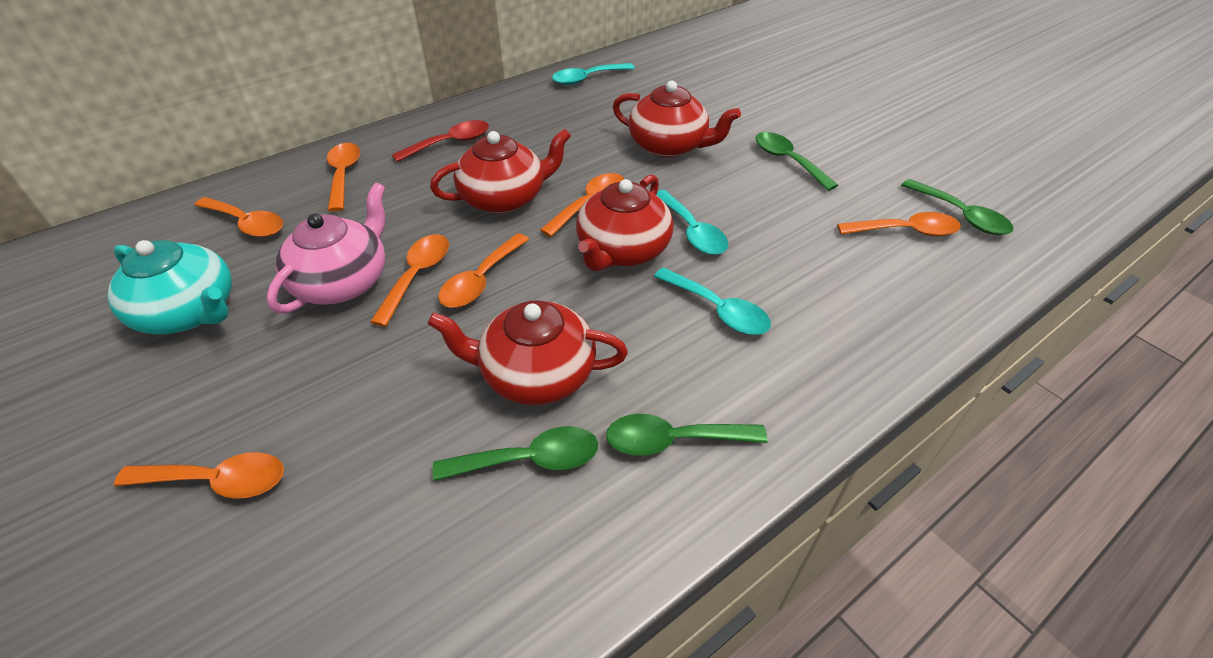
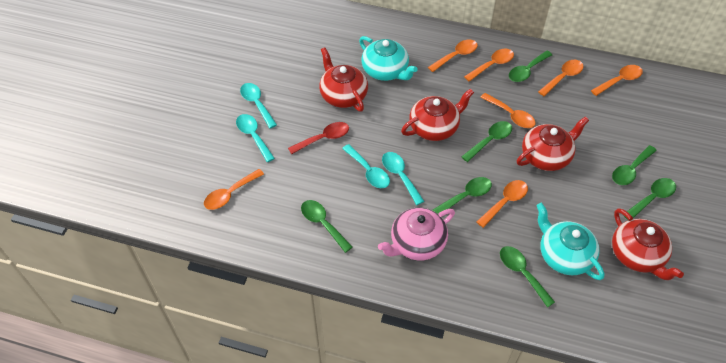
green spoon: 4 -> 7
turquoise spoon: 3 -> 4
turquoise teapot: 1 -> 2

